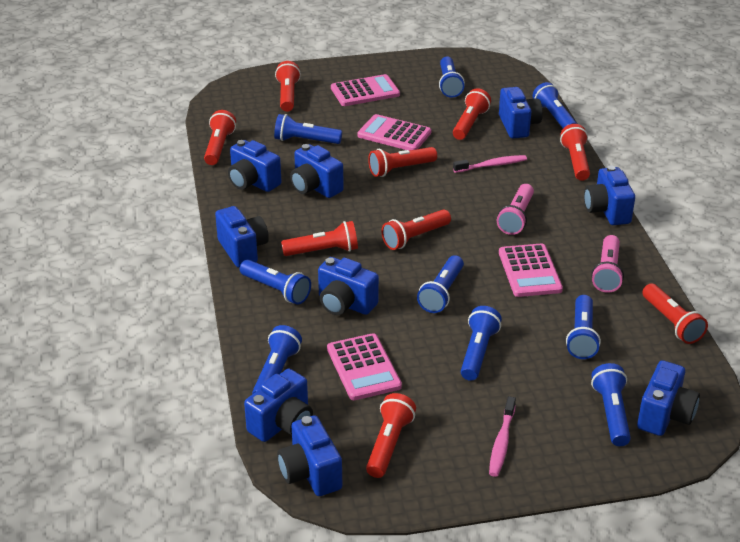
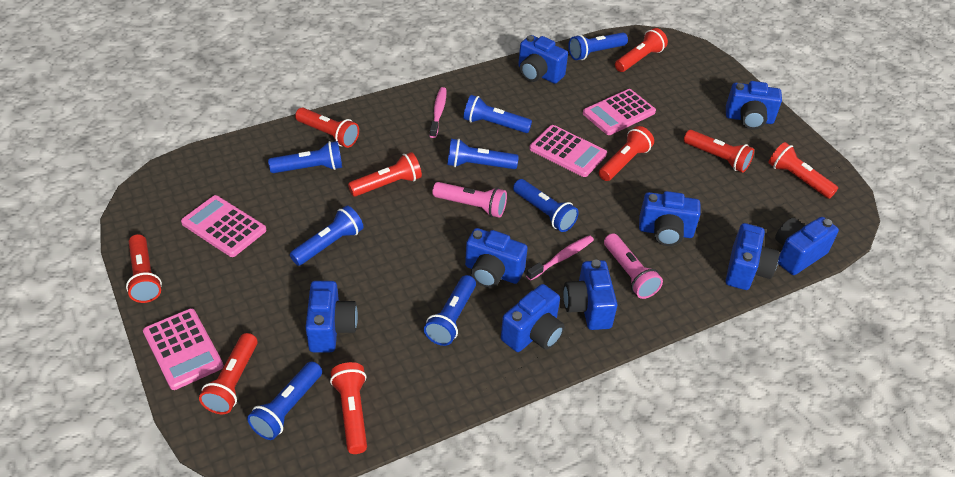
blue flashlight: 9 -> 8

